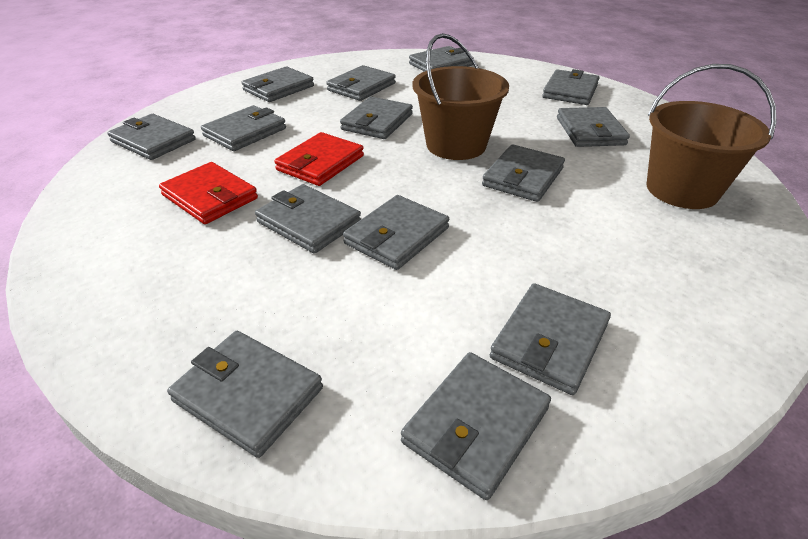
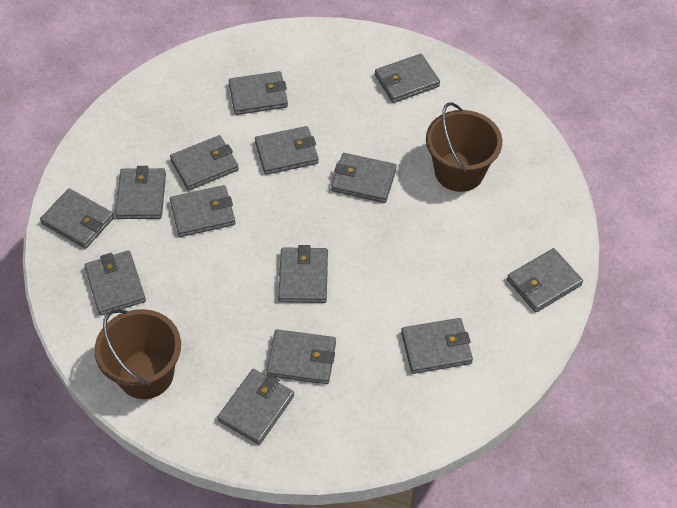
red wallet: 2 -> 0

